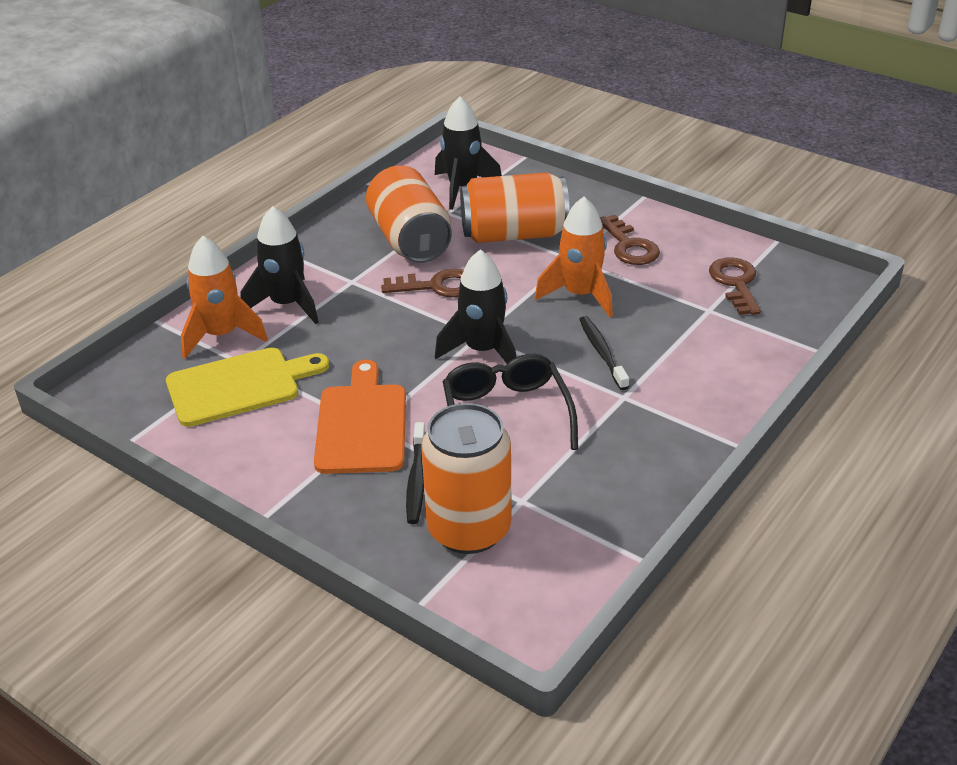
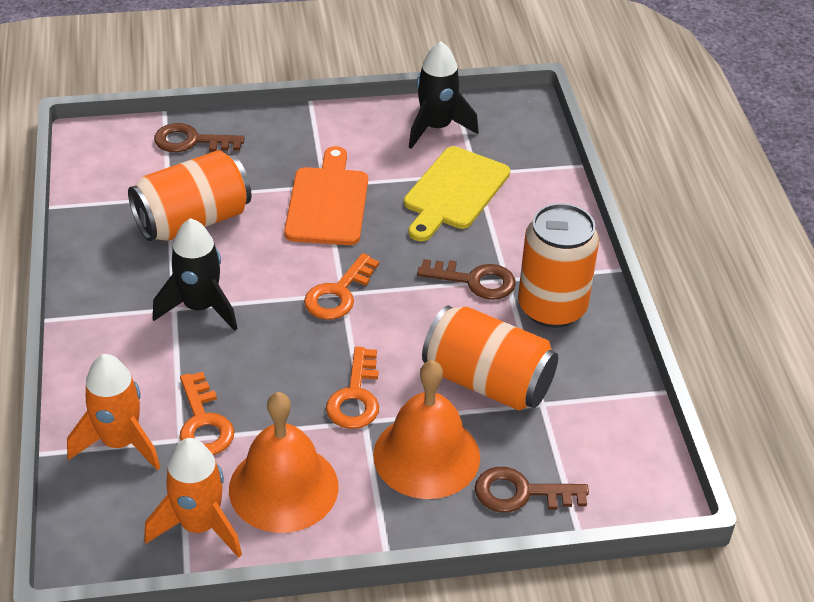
black glasses: 1 -> 0
black rocket: 3 -> 2
black toothbrush: 2 -> 0
orange bell: 0 -> 2
orange key: 0 -> 3

